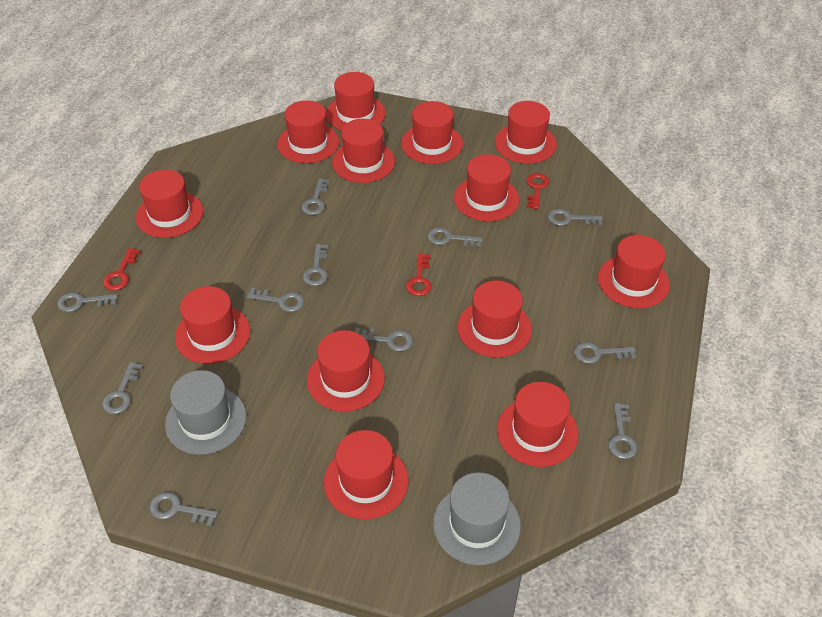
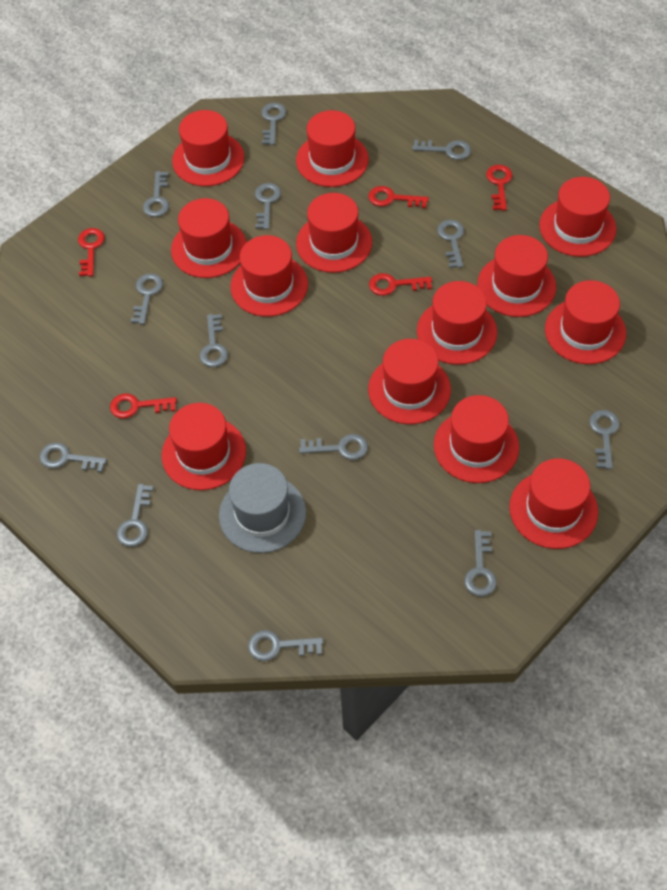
grey hat: 2 -> 1
grey key: 11 -> 13
red key: 3 -> 5

